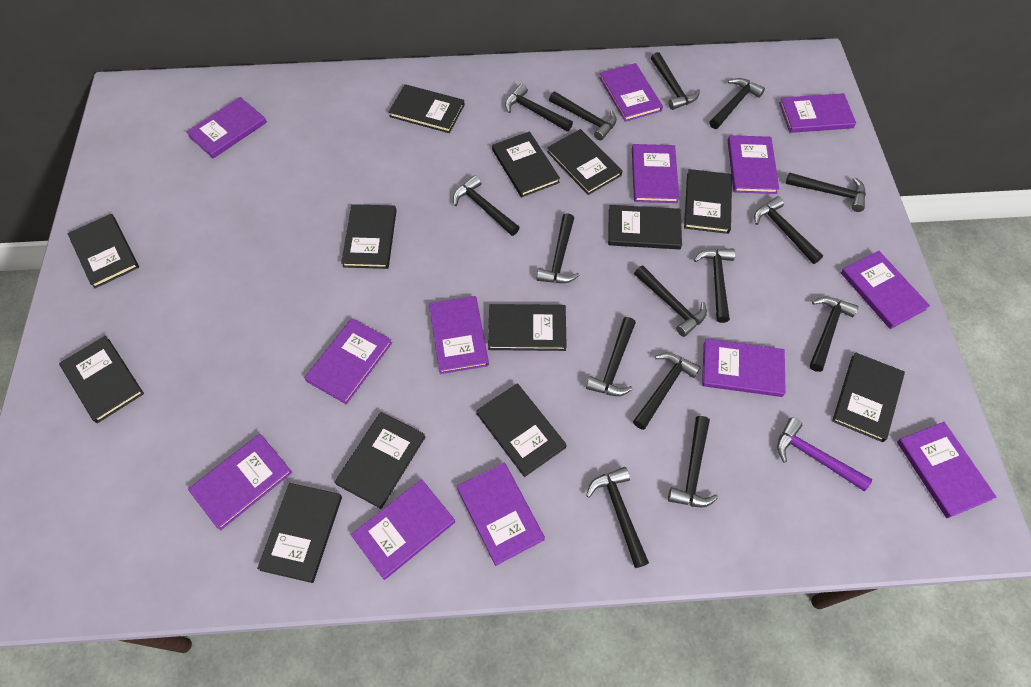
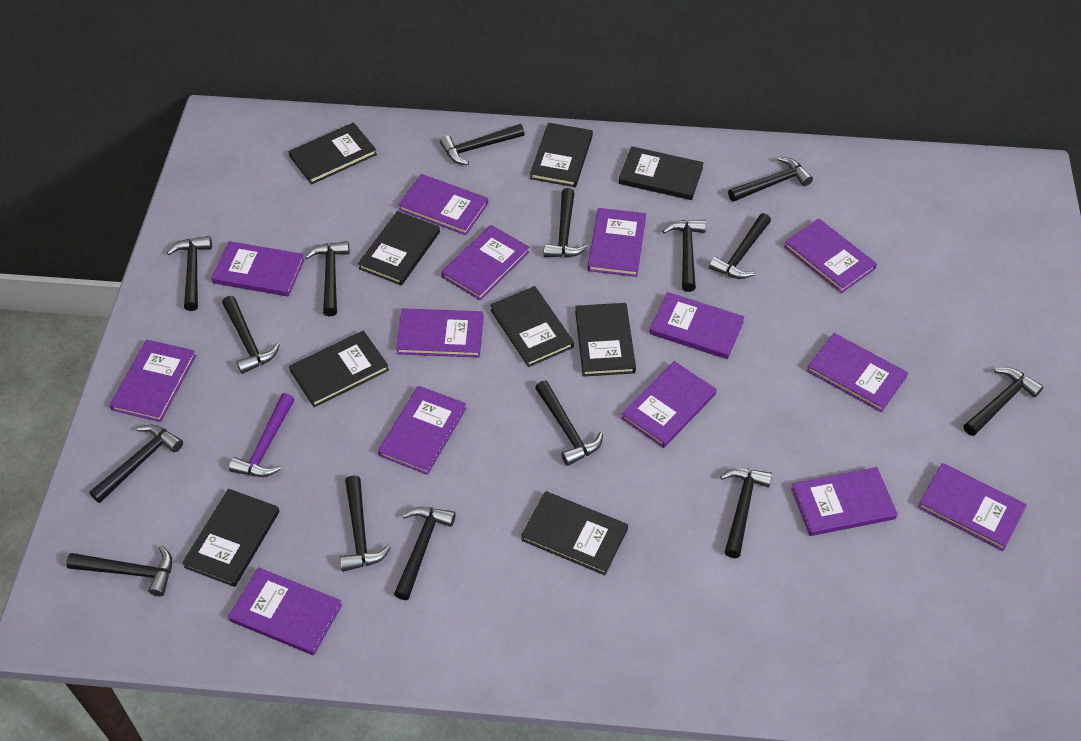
black book: 13 -> 9
purple book: 13 -> 14

